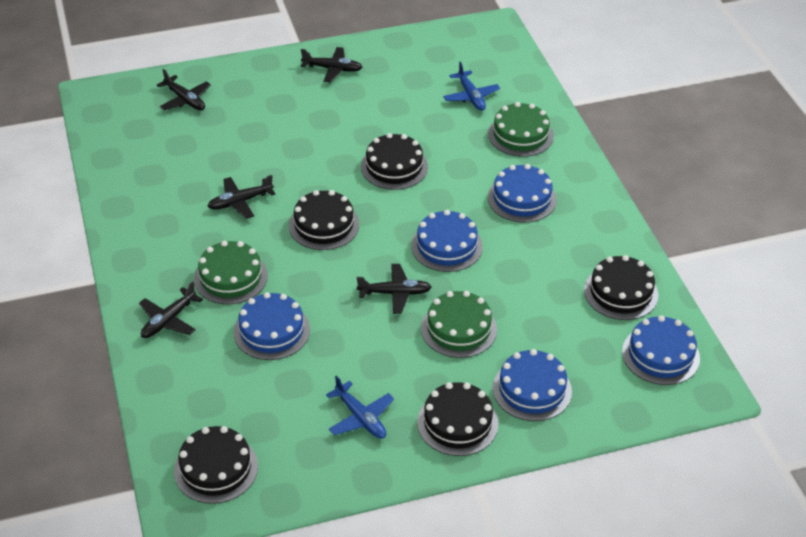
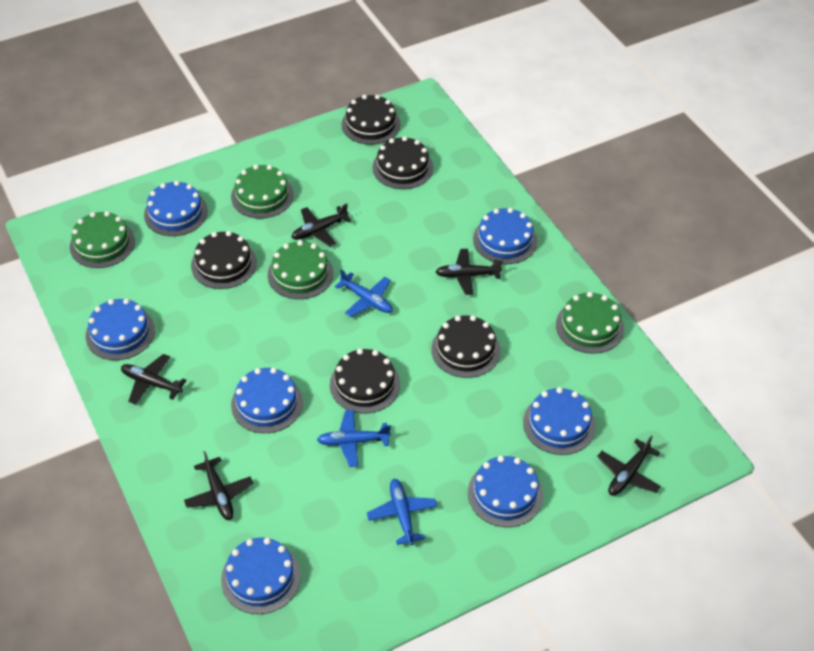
blue cake: 5 -> 7
blue plane: 2 -> 3
green cake: 3 -> 4

